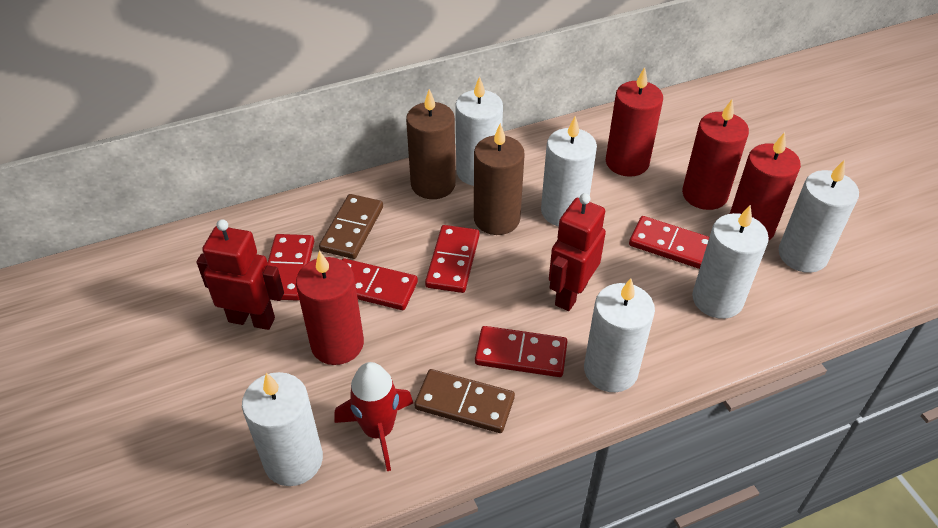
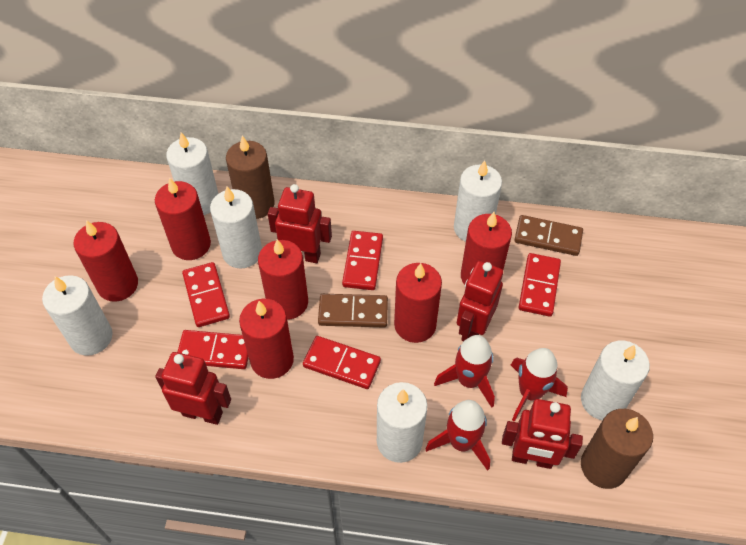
red candle: 4 -> 6
red robot: 2 -> 4
red rocket: 1 -> 3

